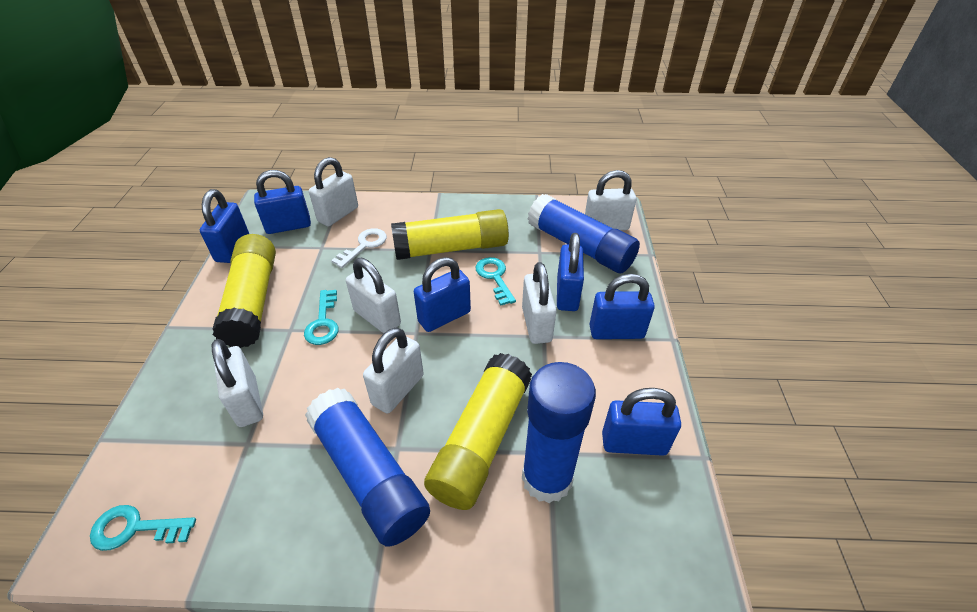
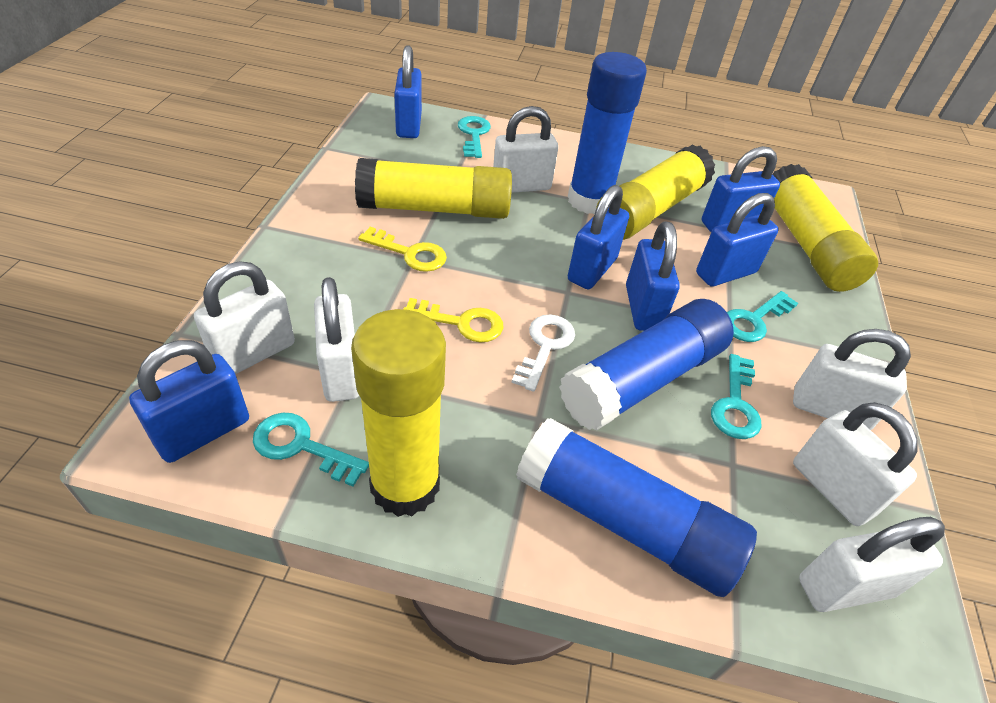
turquoise key: 3 -> 4
yellow glue stick: 3 -> 4
yellow key: 0 -> 2

